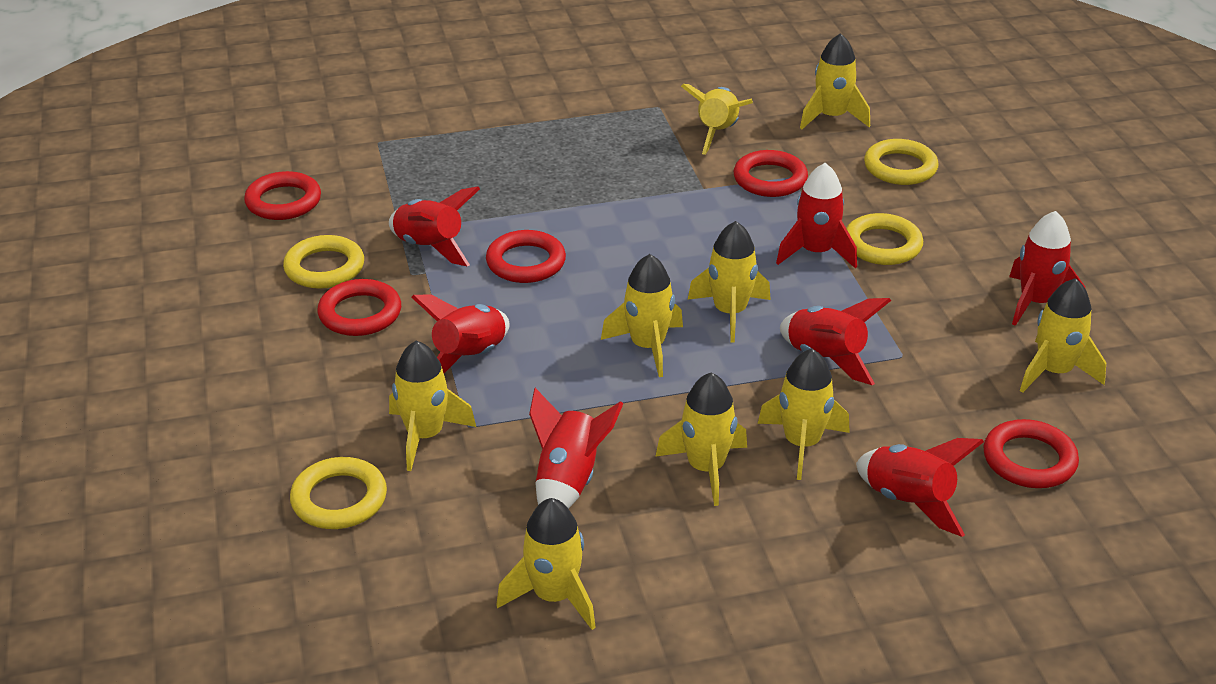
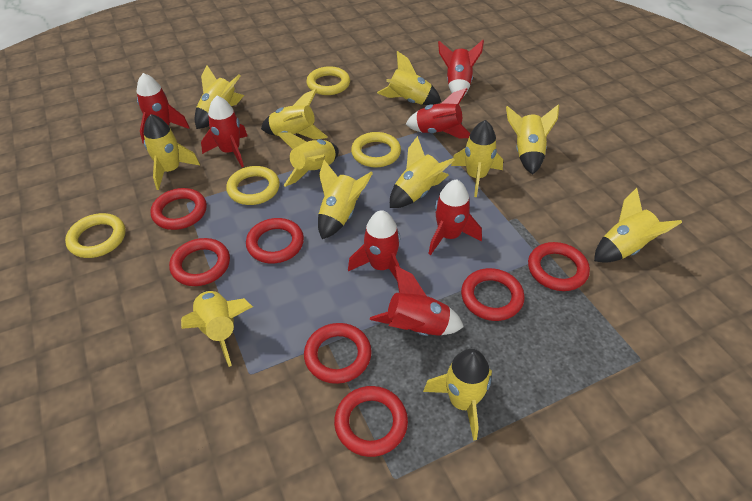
red ring: 5 -> 7
yellow rocket: 9 -> 12

